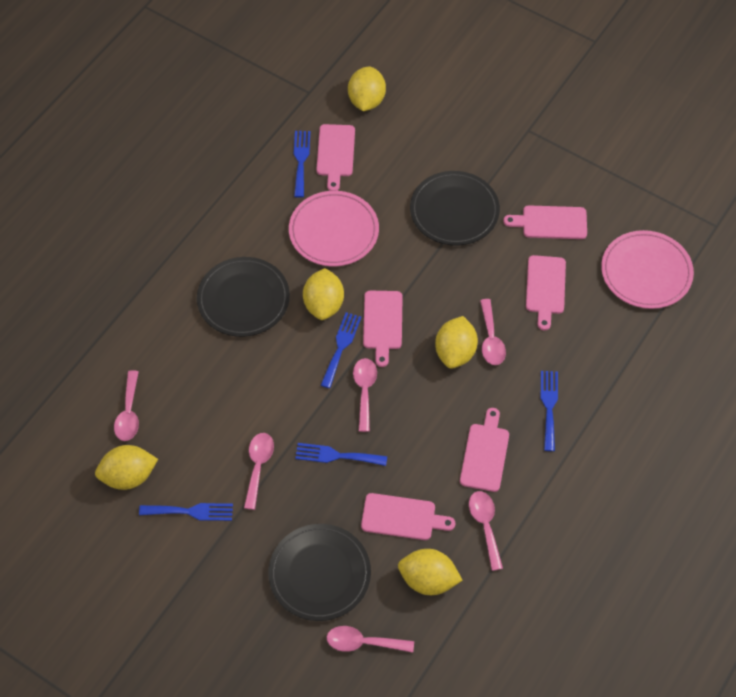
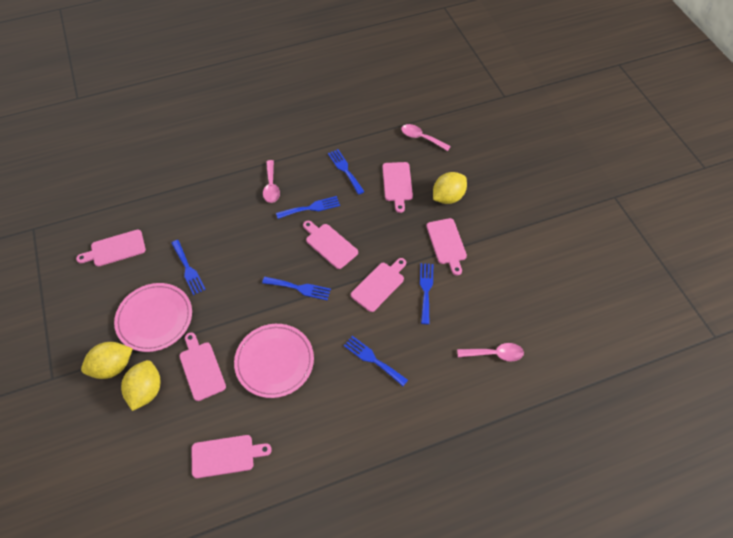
black plate: 3 -> 0
blue fork: 5 -> 6
pink cutting board: 6 -> 7
pink spoon: 6 -> 3
yellow lemon: 5 -> 3

